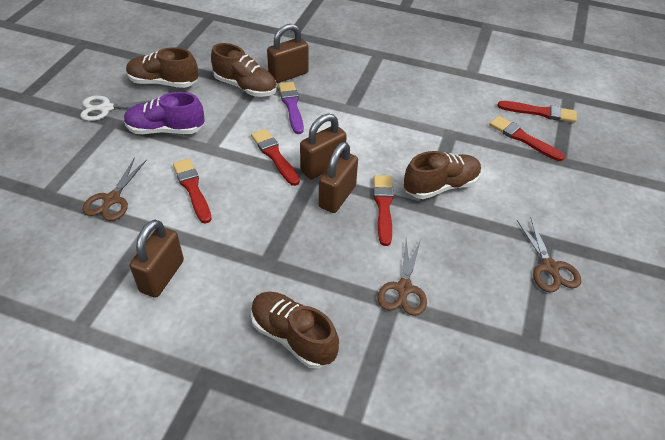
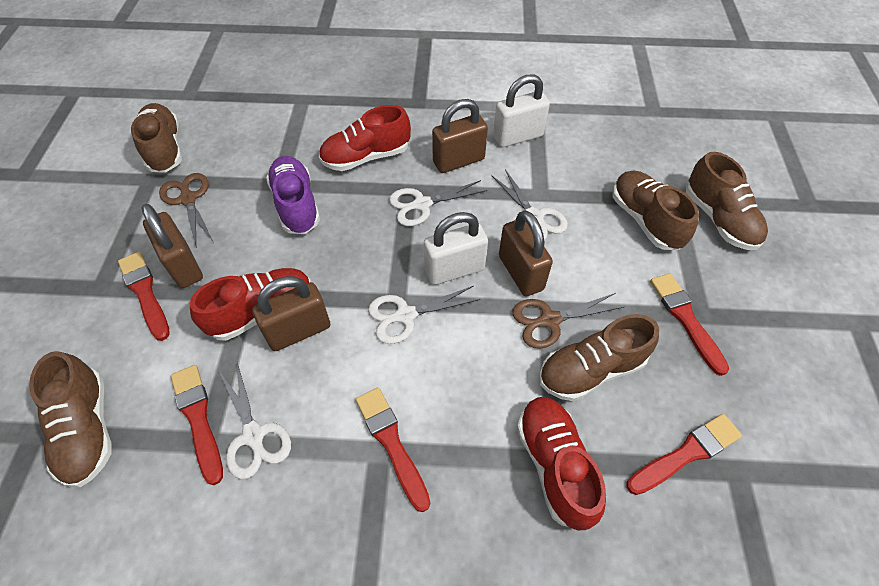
brown scissors: 3 -> 2
brown shoe: 4 -> 5
purple brush: 1 -> 0
red shoe: 0 -> 3
white padlock: 0 -> 2
white scissors: 1 -> 4

